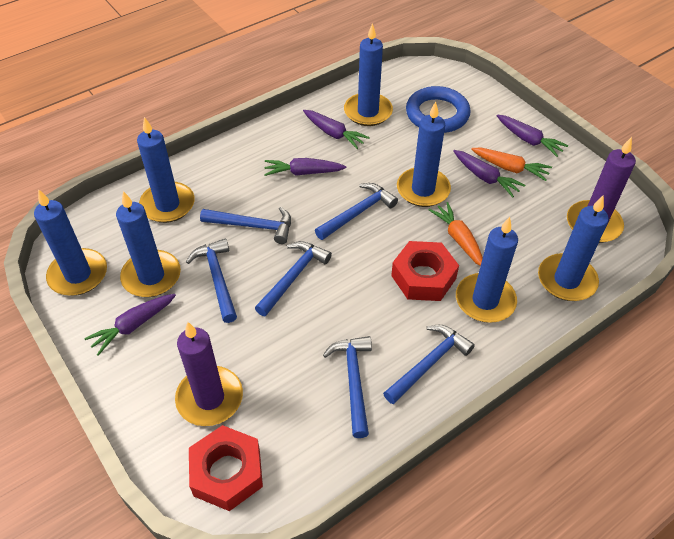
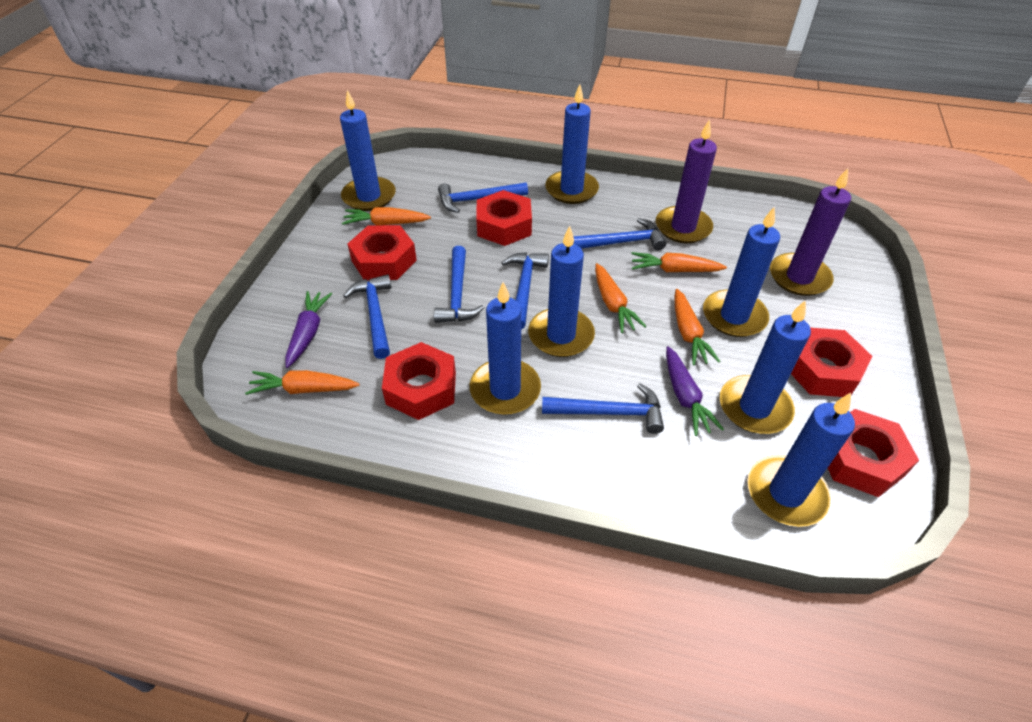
blue ring: 1 -> 0
orange carrot: 2 -> 5
purple carrot: 5 -> 2
red nut: 2 -> 5

